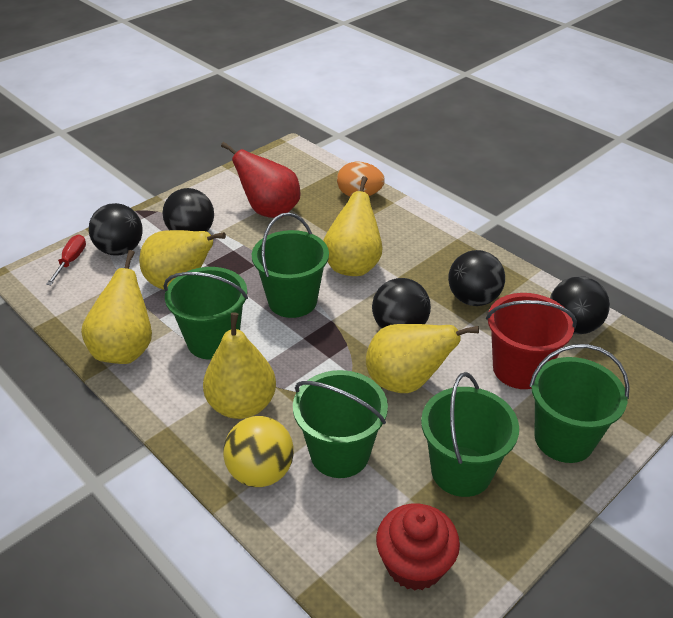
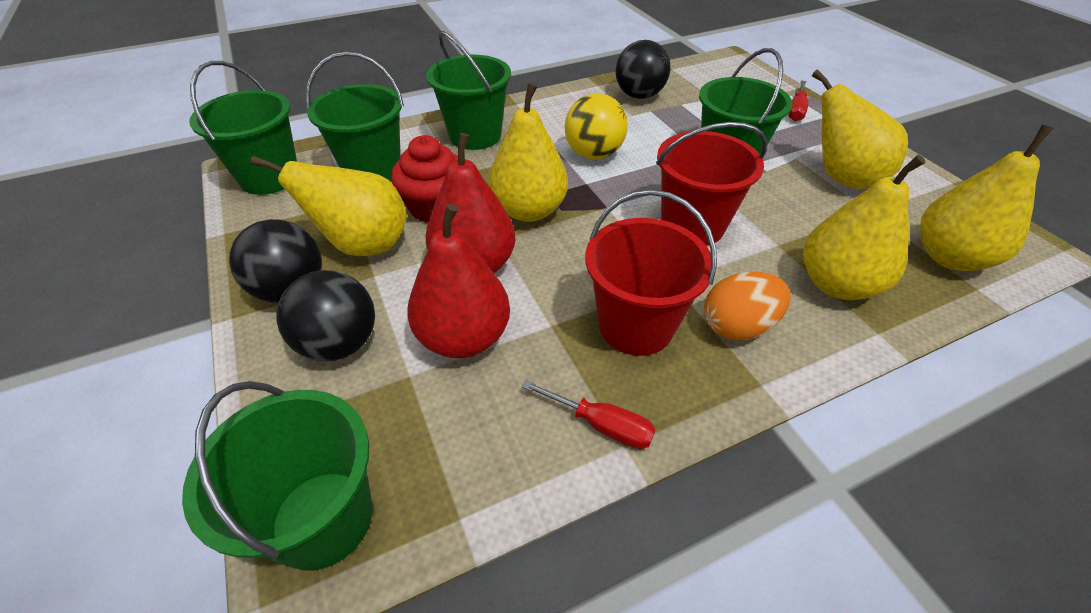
black ball: 5 -> 3
red bucket: 1 -> 2
red pear: 1 -> 2
red screwdriver: 1 -> 2

